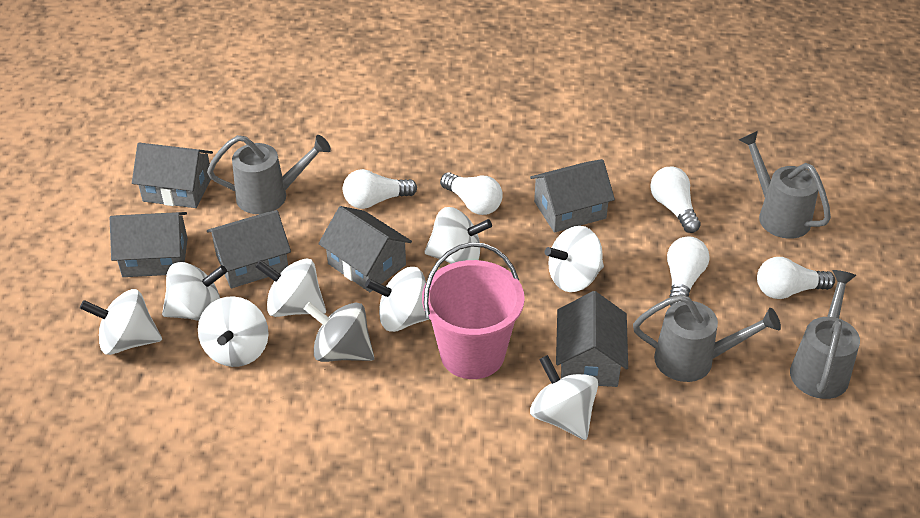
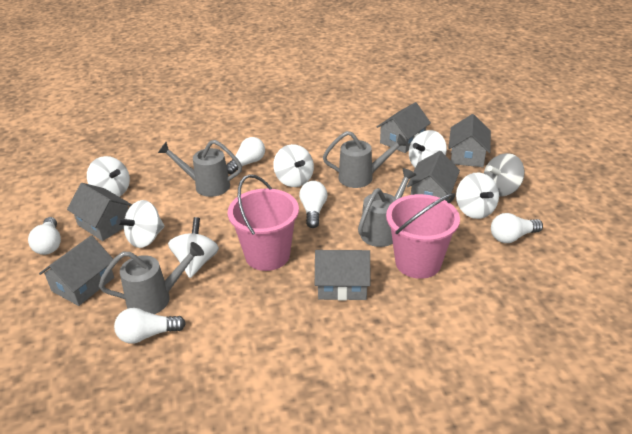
pink bucket: 1 -> 2
white spinning top: 8 -> 6

